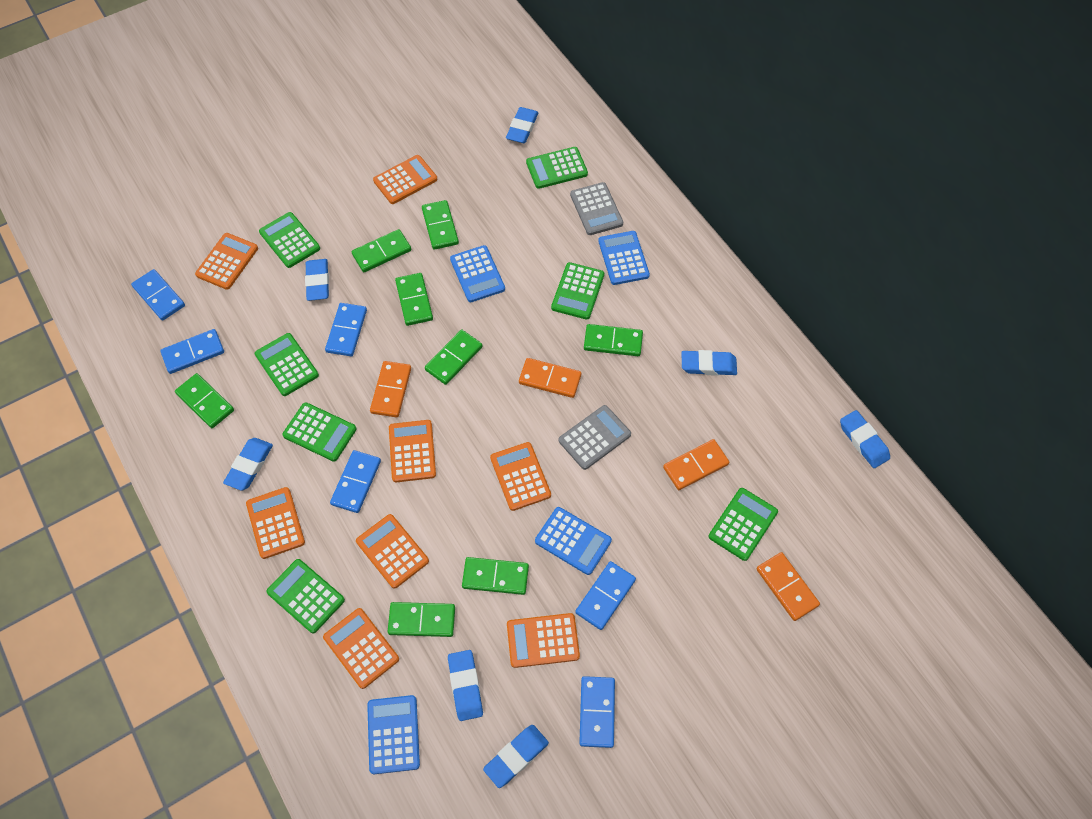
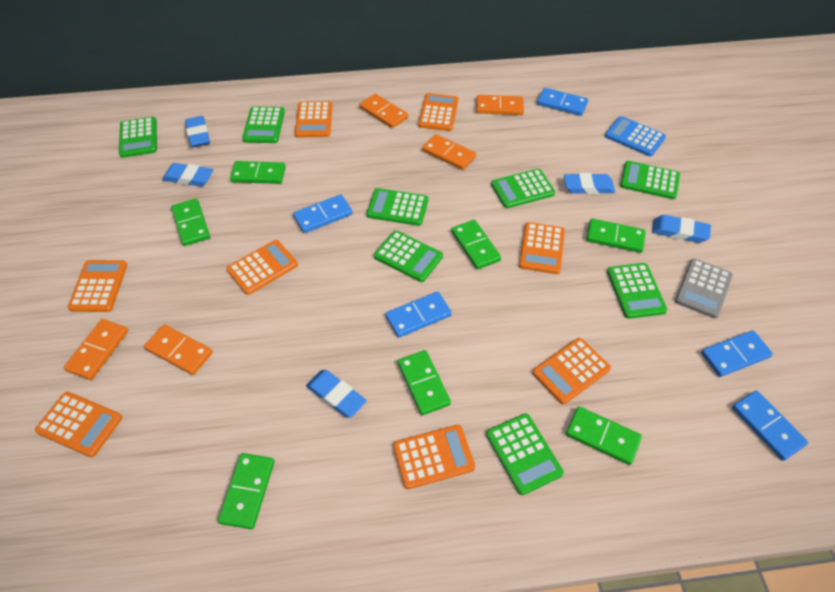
blue calculator: 4 -> 1
blue domino: 6 -> 5
blue eraser: 7 -> 5
green calculator: 7 -> 8
green domino: 8 -> 7
grey calculator: 2 -> 1
orange domino: 4 -> 5

